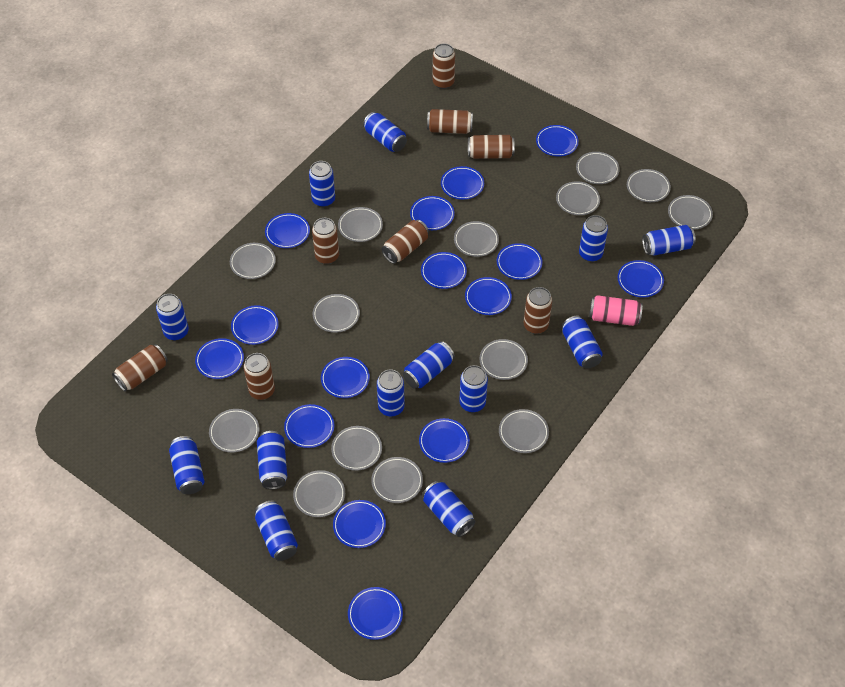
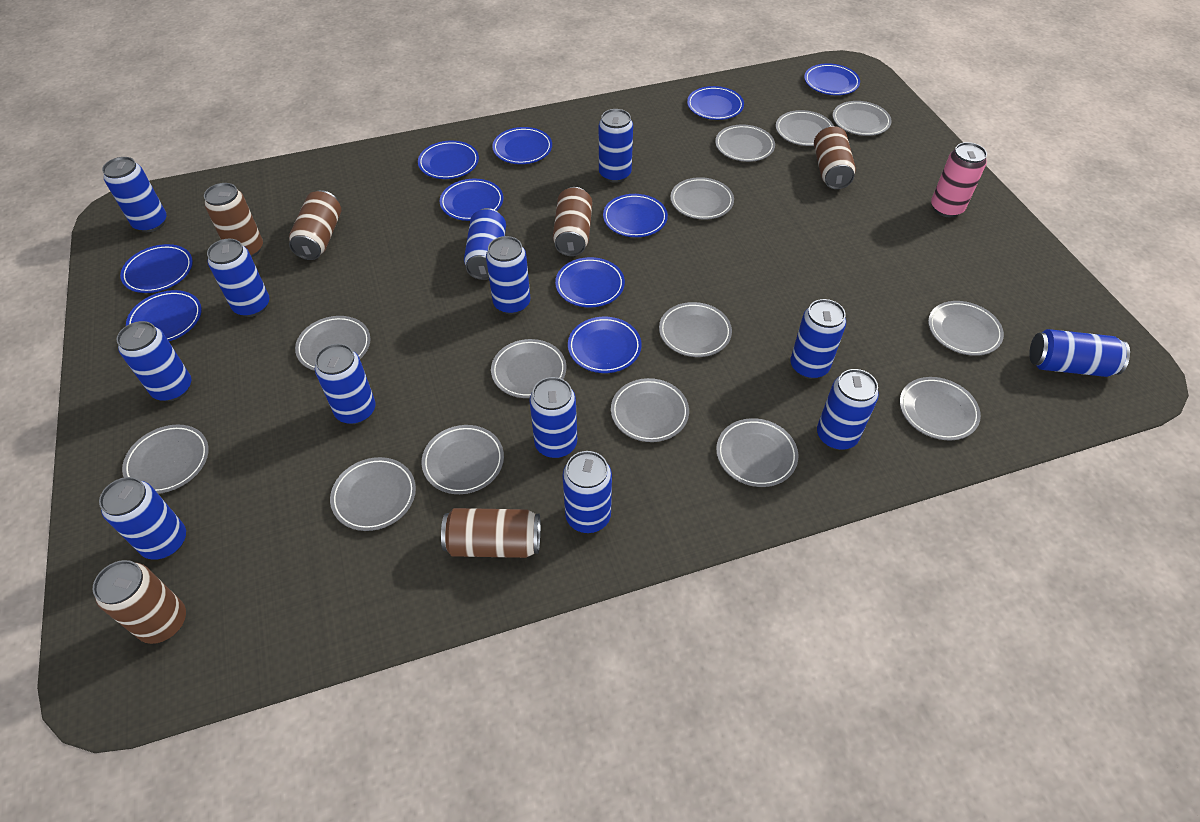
blue plate: 15 -> 10
brown can: 8 -> 6

